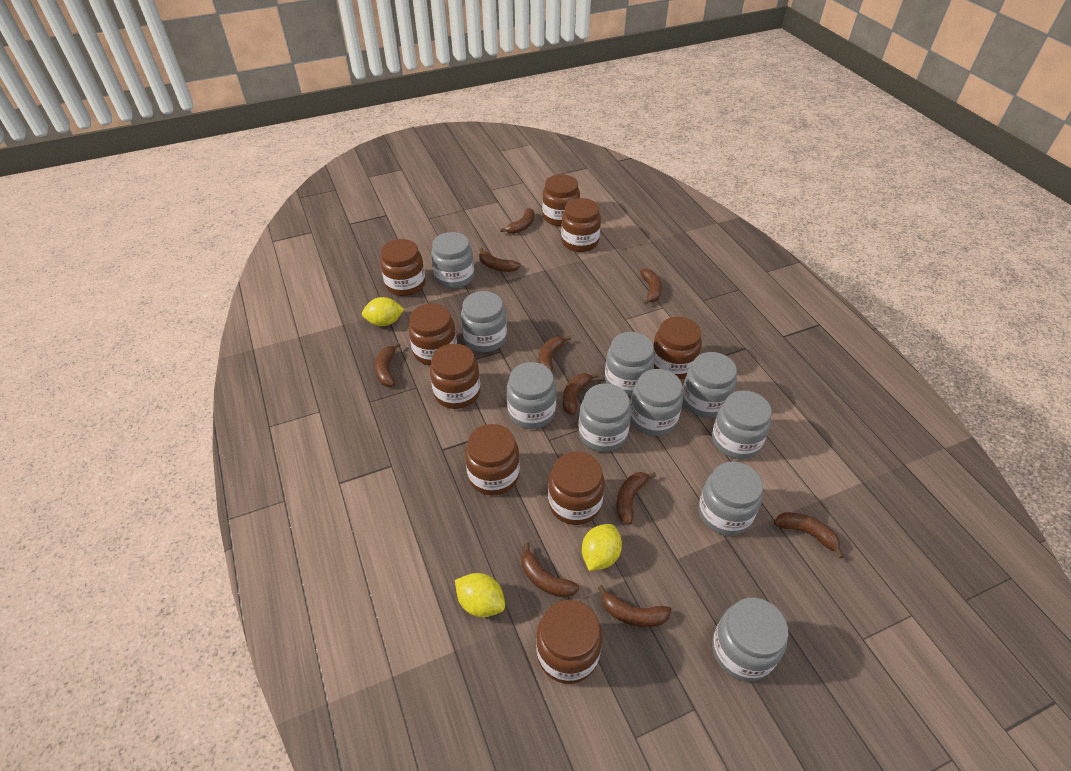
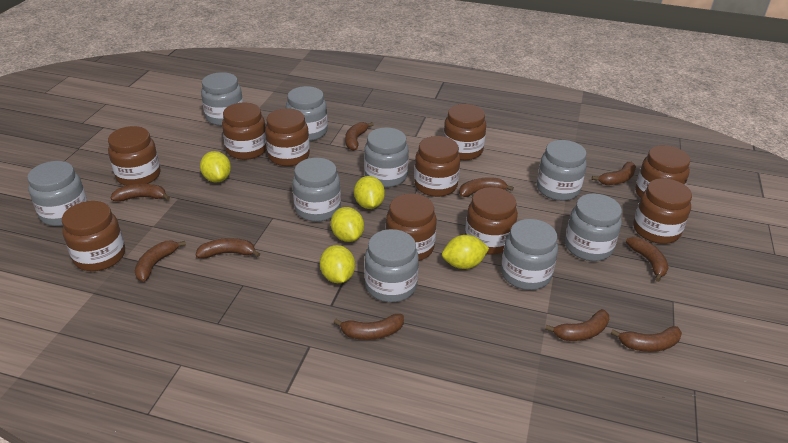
brown jar: 9 -> 10
grey jar: 10 -> 9
yellow lemon: 3 -> 5

